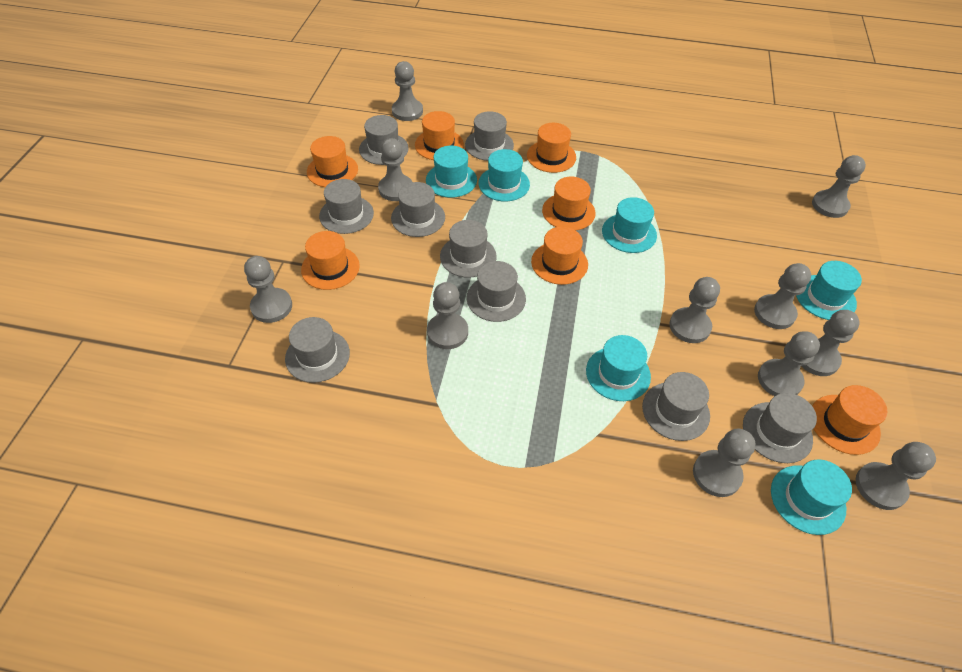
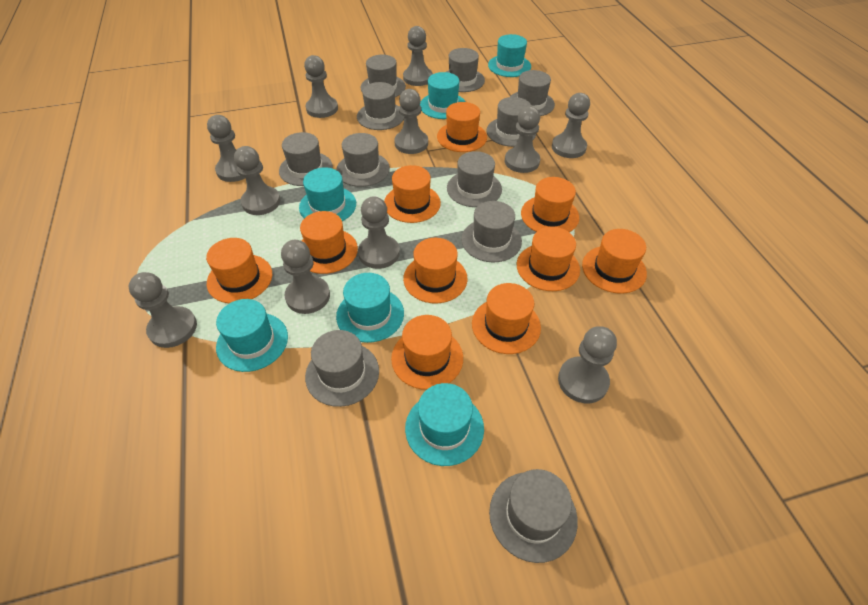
grey hat: 9 -> 11
orange hat: 7 -> 10

